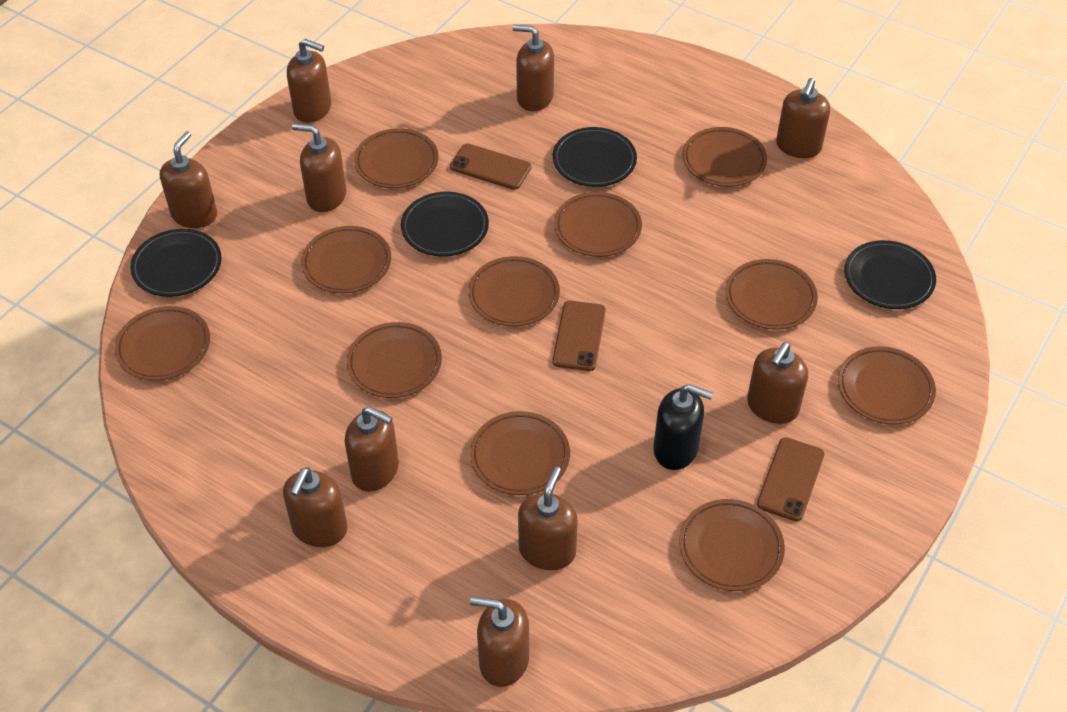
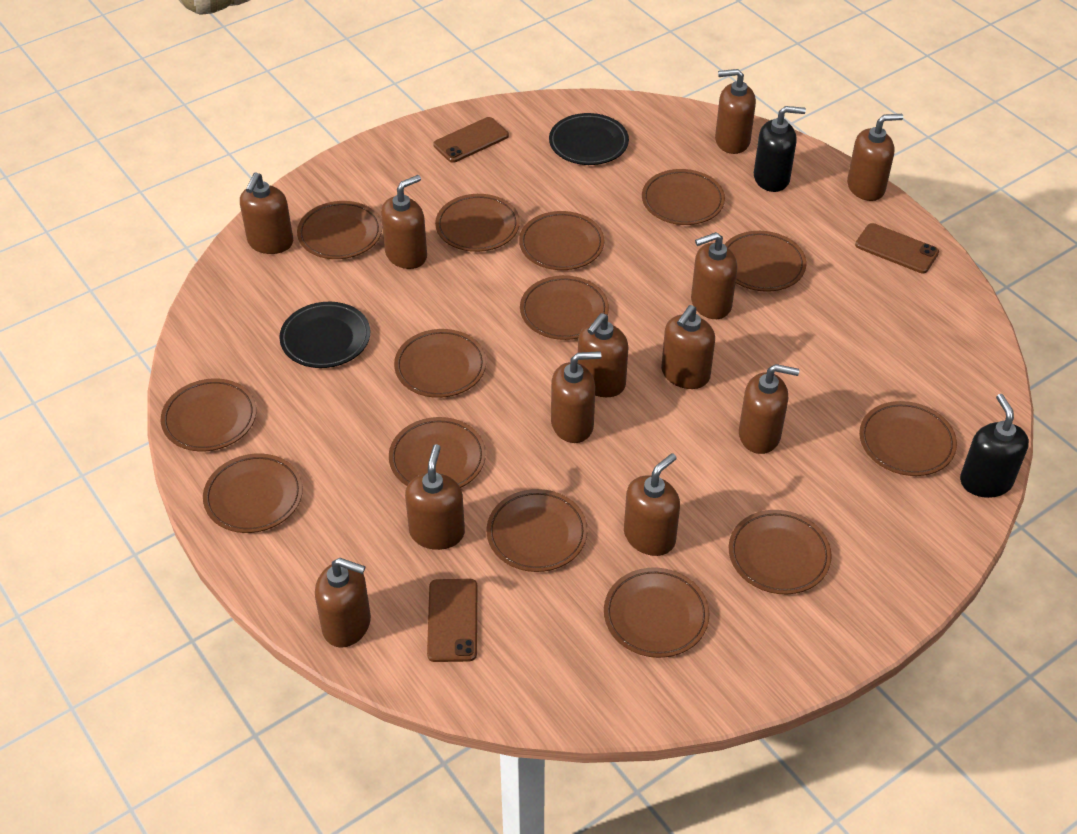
black plate: 4 -> 2
black soap dispenser: 1 -> 2
brown plate: 11 -> 14
brown soap dispenser: 10 -> 12

